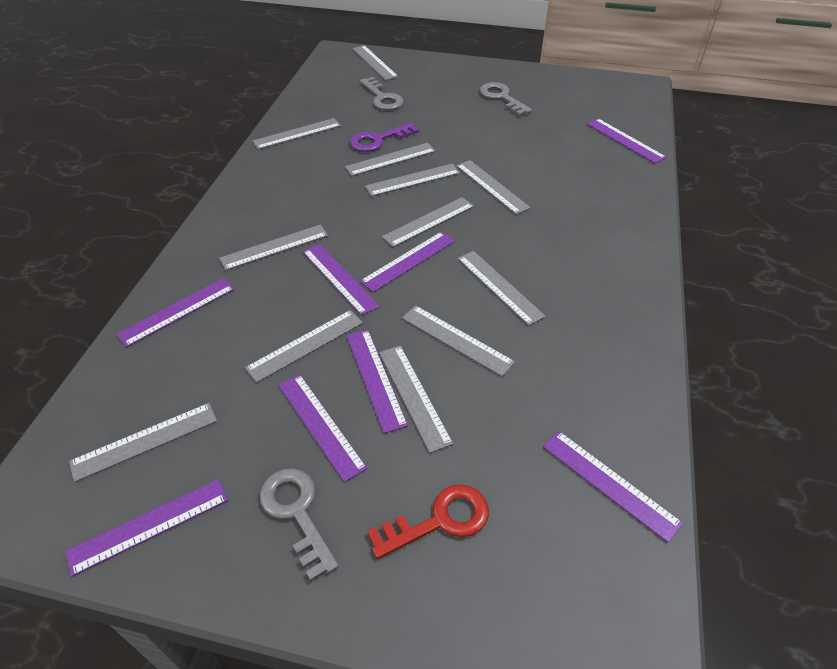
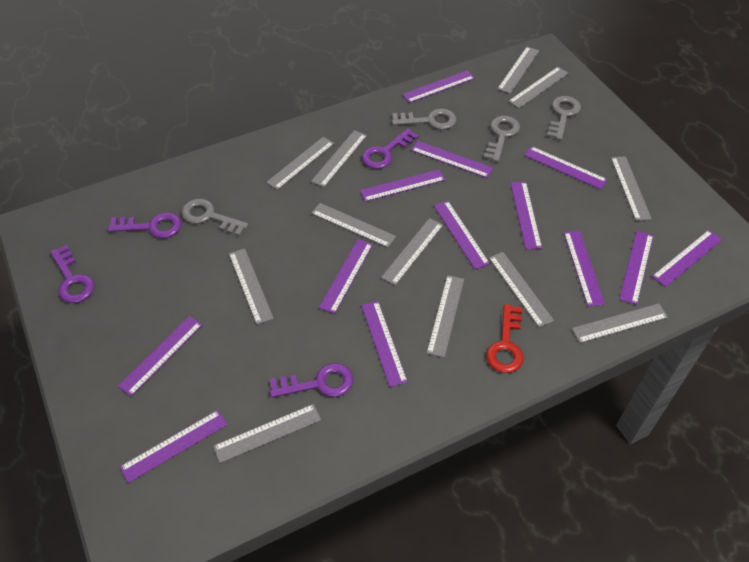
grey key: 3 -> 4
purple key: 1 -> 4
purple ruler: 8 -> 13

